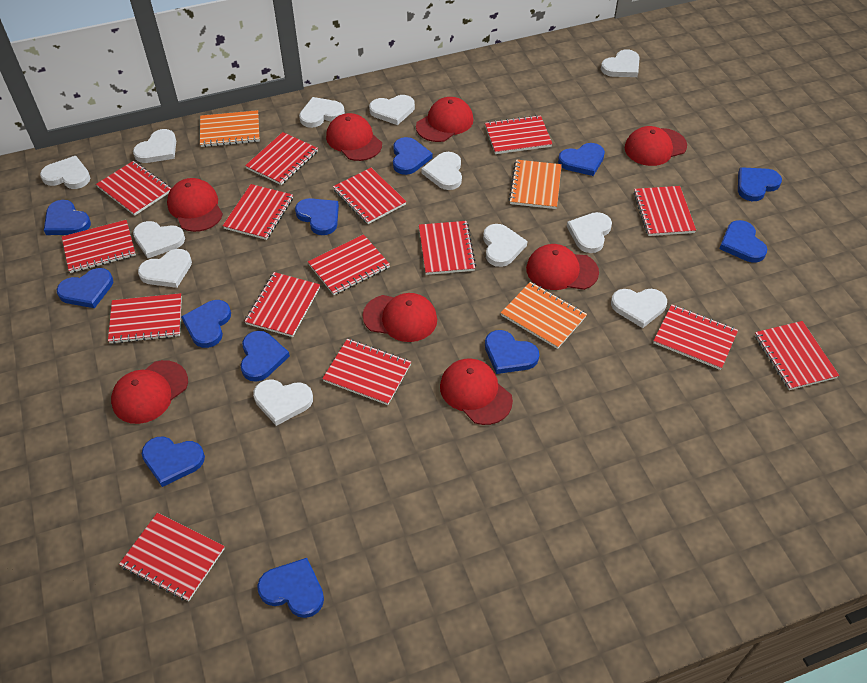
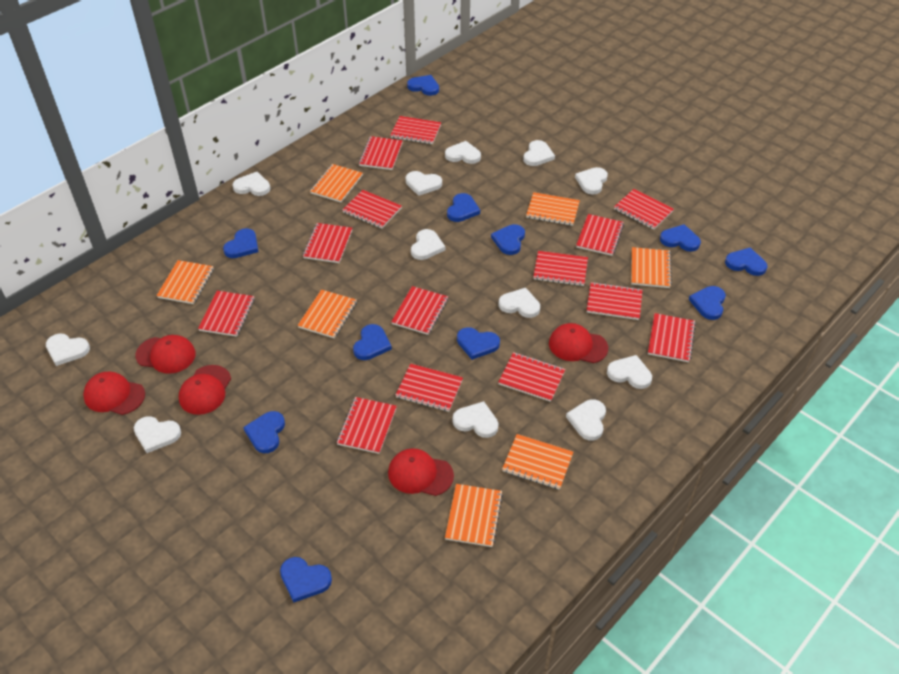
blue heart: 12 -> 11
orange notebook: 3 -> 7
red cap: 8 -> 5
red notebook: 15 -> 14

